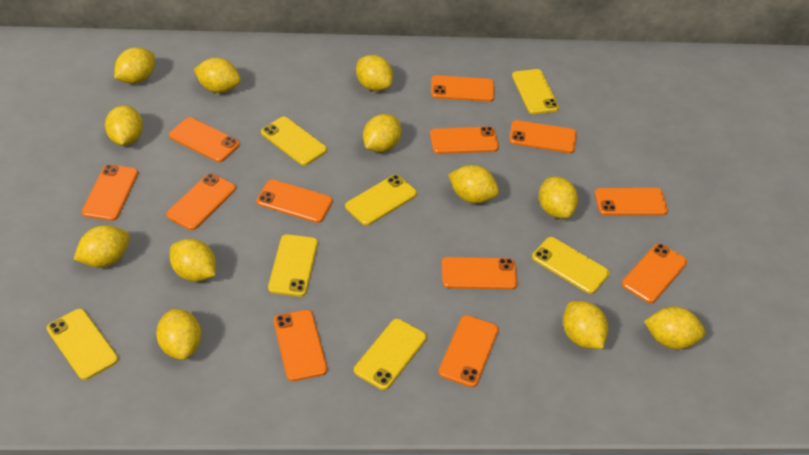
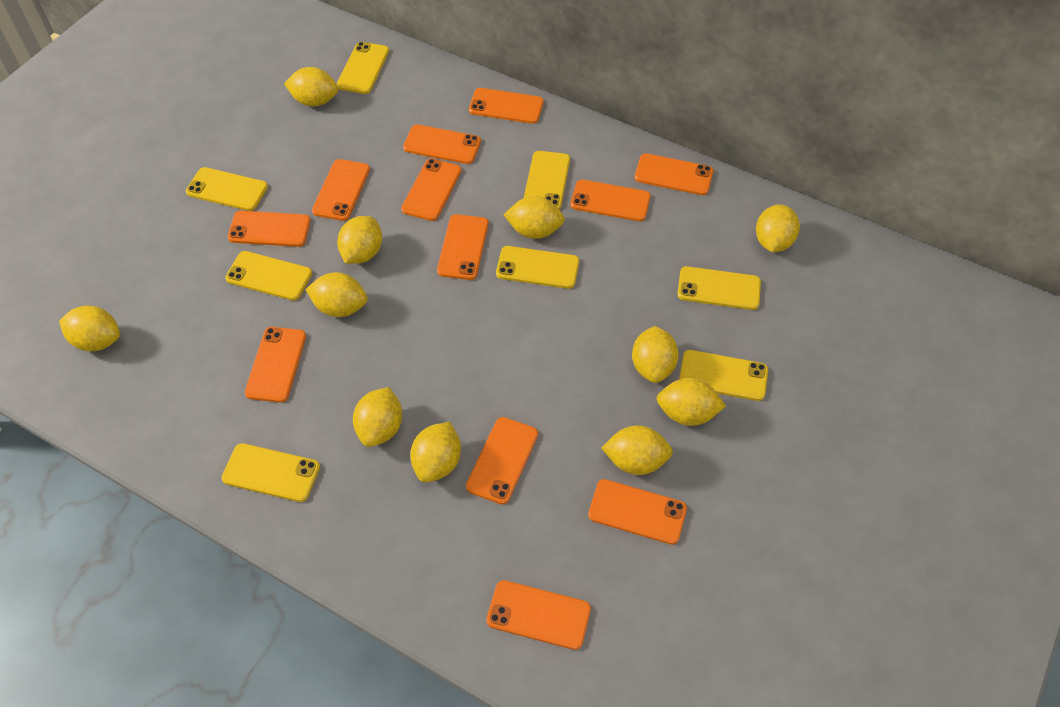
yellow lemon: 12 -> 11
yellow phone: 7 -> 8

